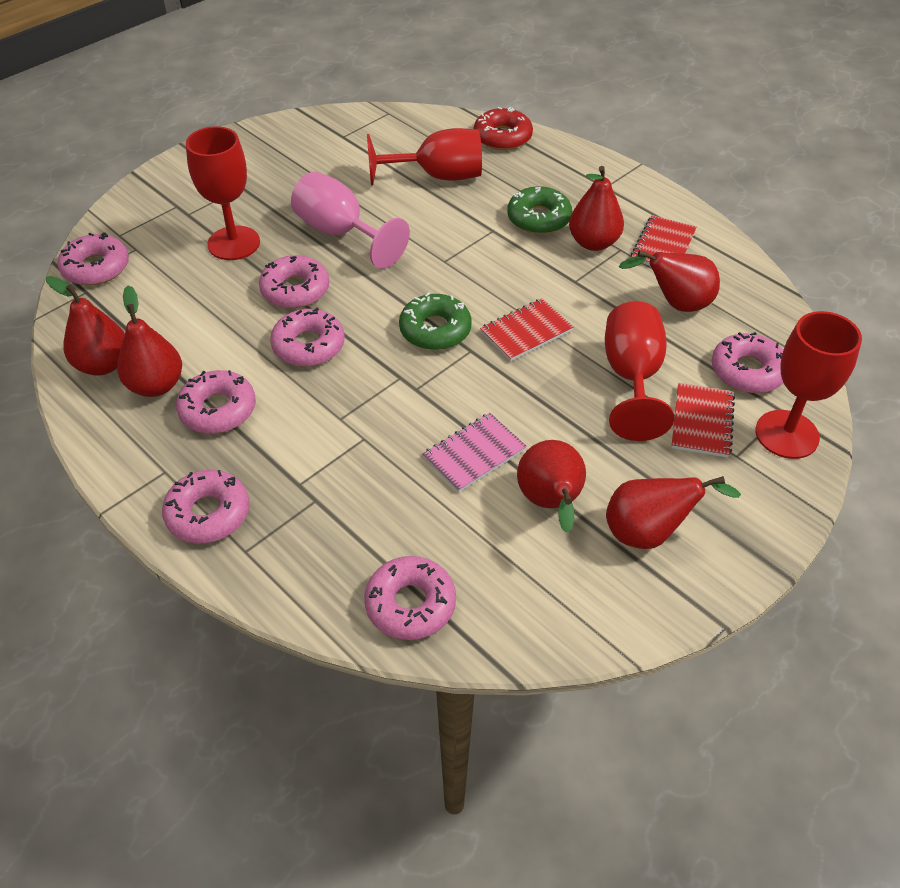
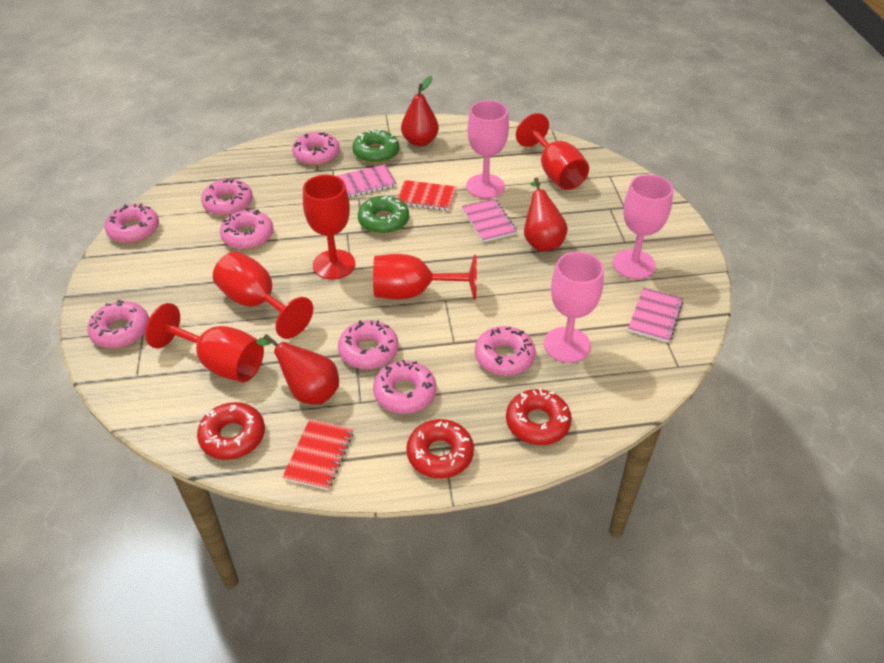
pink donut: 7 -> 8
pink goblet: 1 -> 3
pink notebook: 1 -> 3
red donut: 1 -> 3
red goblet: 4 -> 5
red notebook: 3 -> 2
red pear: 6 -> 3

